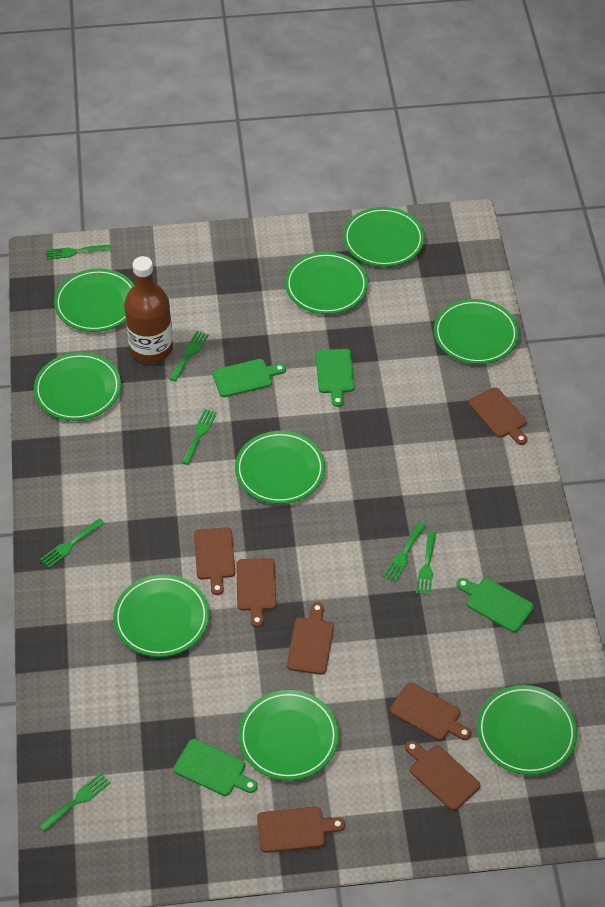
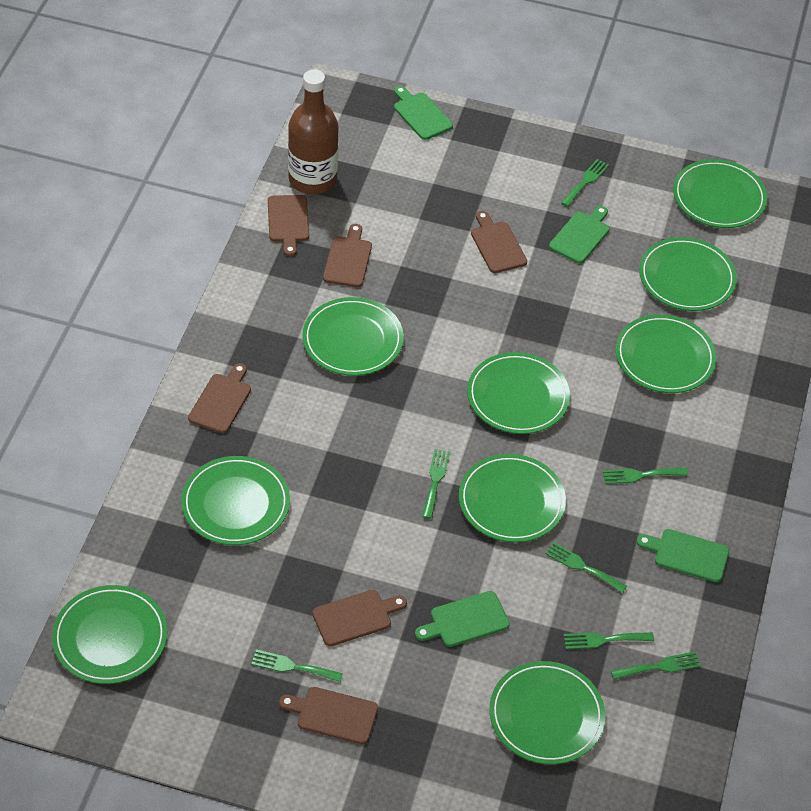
brown cutting board: 7 -> 6

